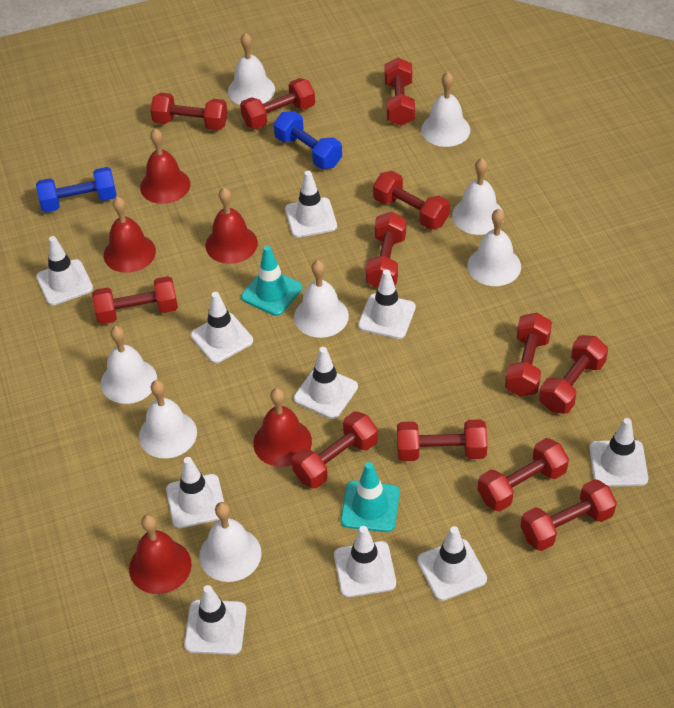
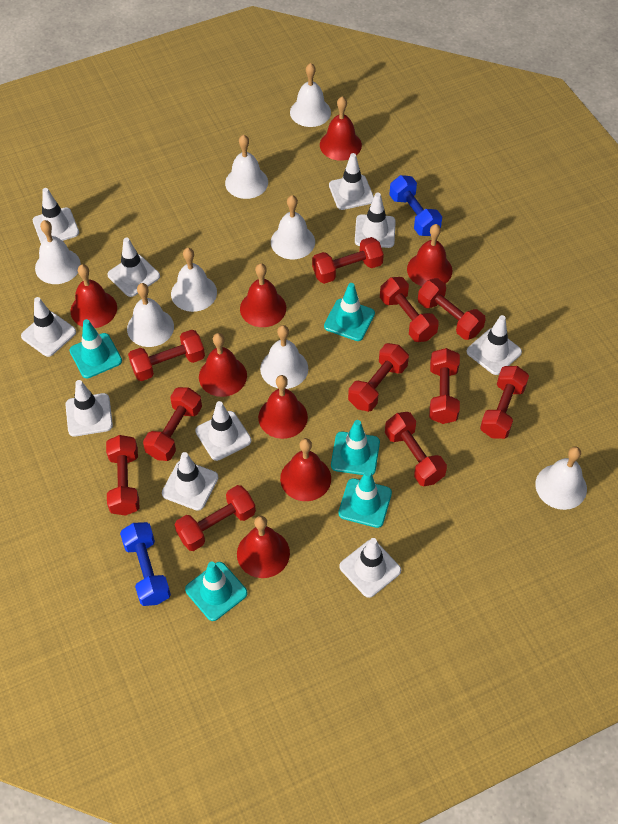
red bell: 5 -> 8
red dumbbell: 12 -> 11
turquoise traffic cone: 2 -> 5

